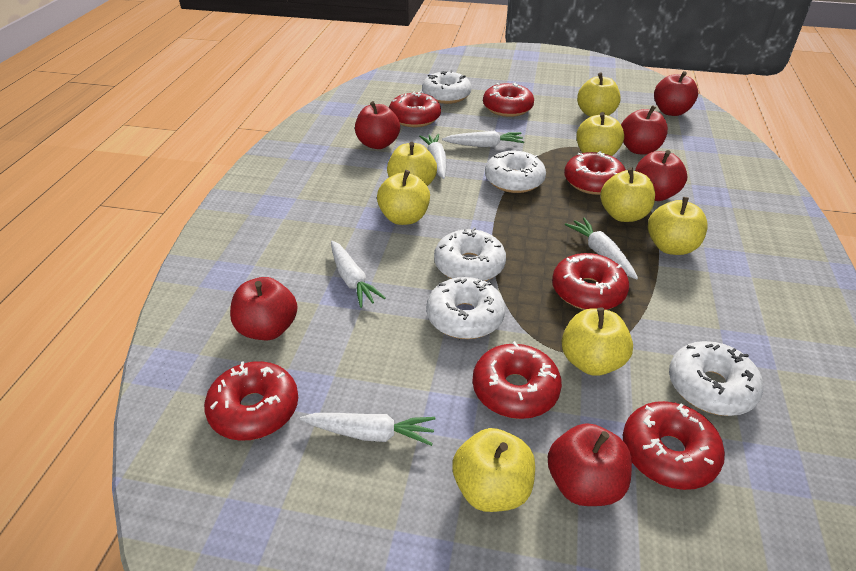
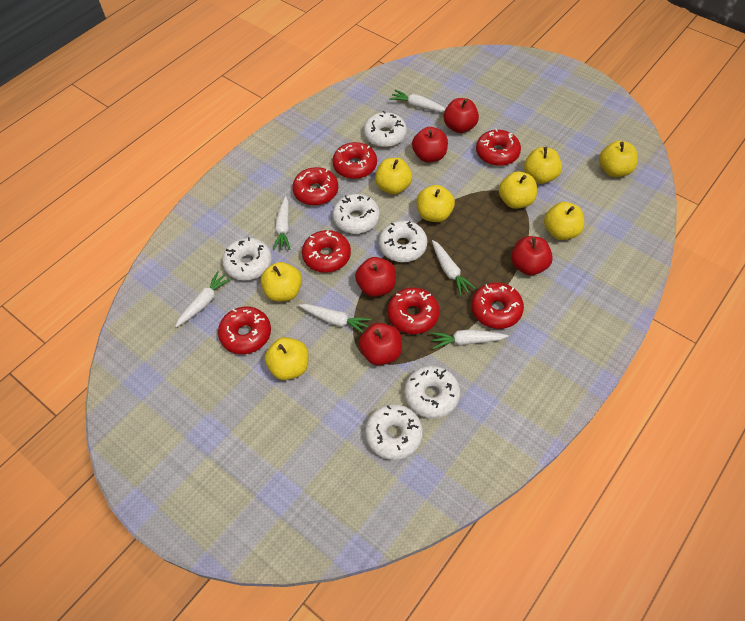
red apple: 6 -> 5
white carrot: 5 -> 6
white donut: 5 -> 6

